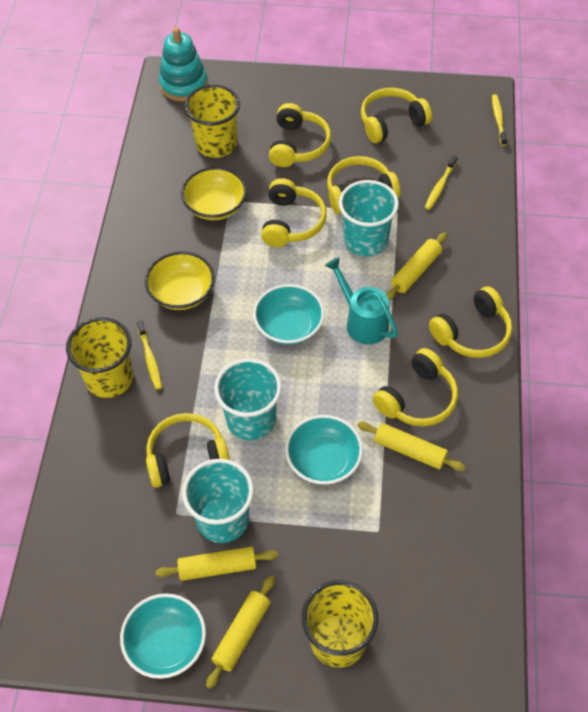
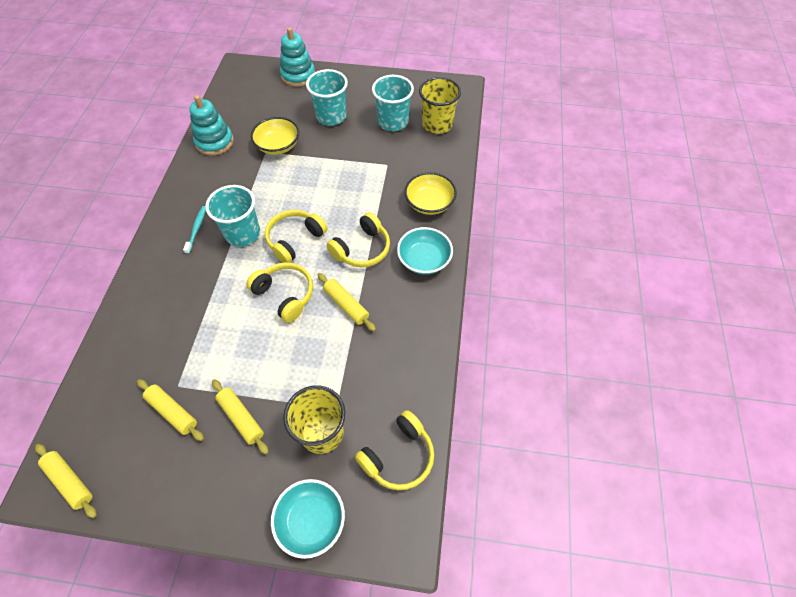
turquoise bowl: 3 -> 2
turquoise stacking toy: 1 -> 2
turquoise toothbrush: 0 -> 1
turquoise watering can: 1 -> 0
yellow cup: 3 -> 2
yellow headphones: 7 -> 4
yellow toothbrush: 3 -> 0

